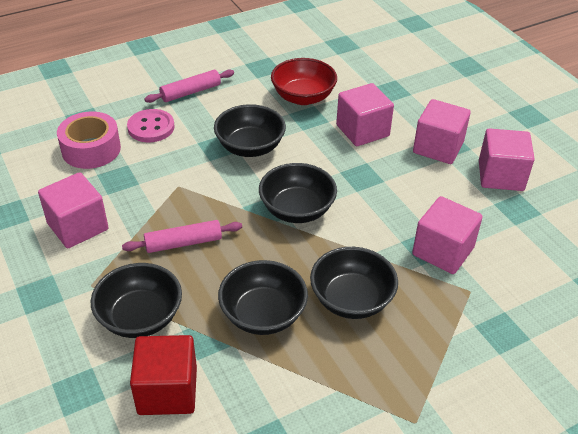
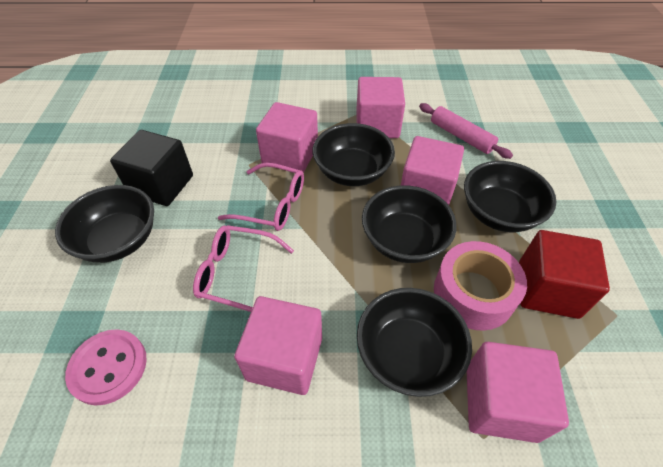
black cube: 0 -> 1
pink glasses: 0 -> 2
pink rolling pin: 2 -> 1
red bowl: 1 -> 0

